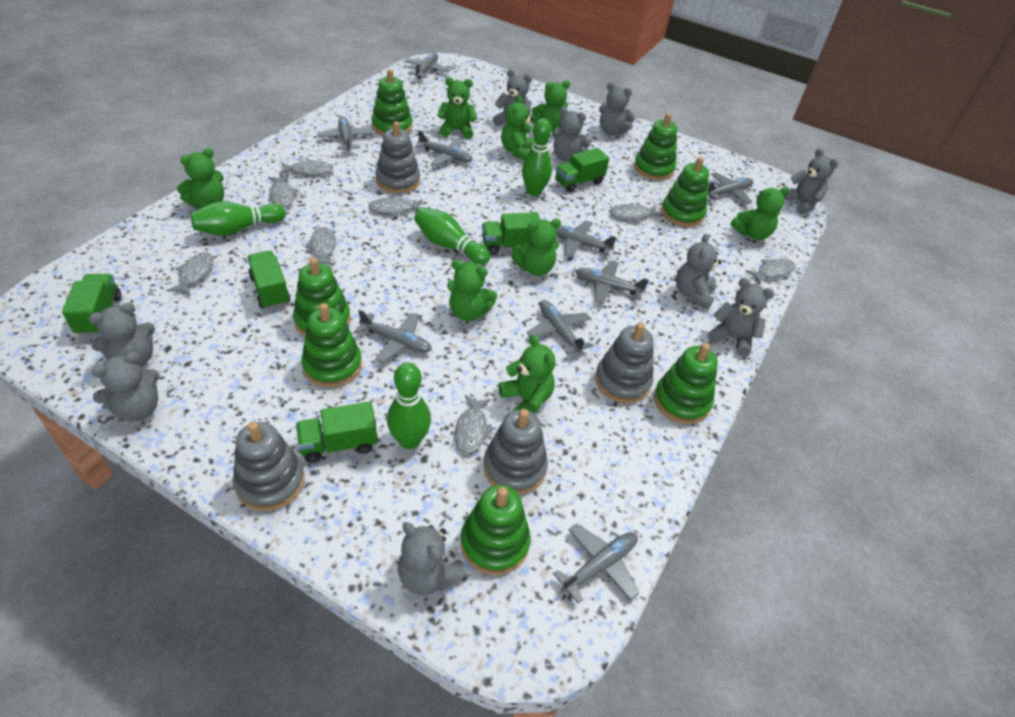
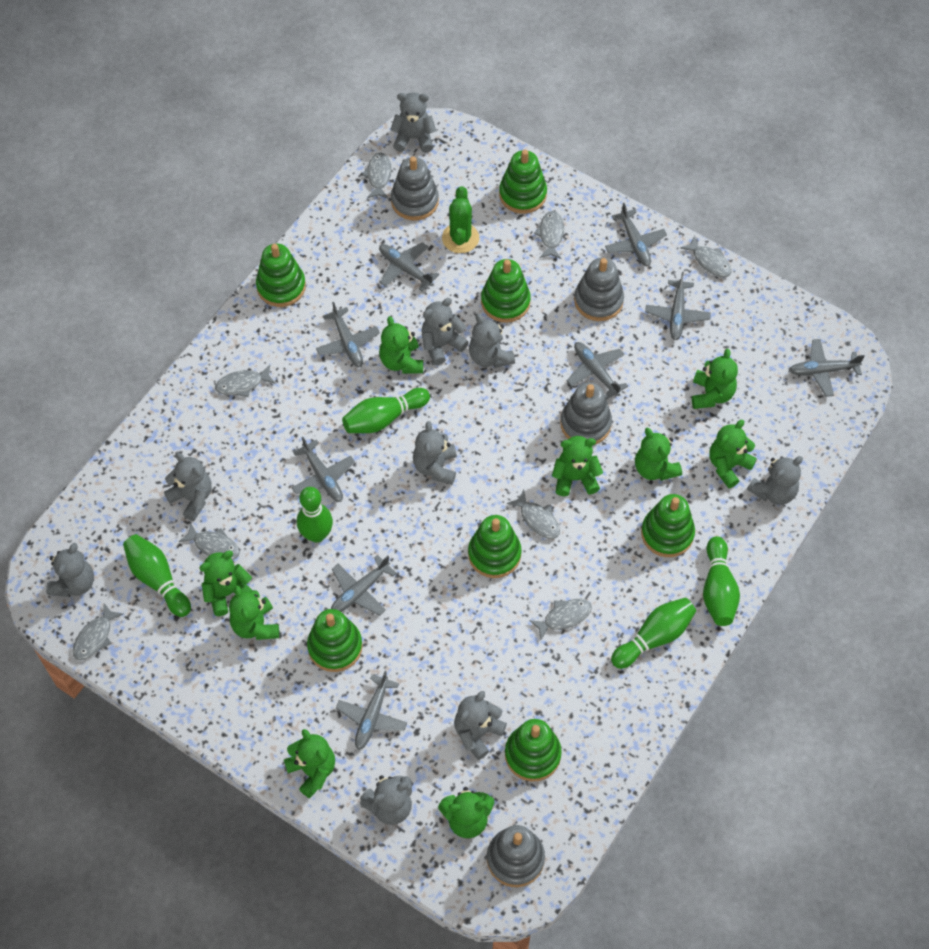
green bowling pin: 4 -> 5
green cactus: 0 -> 1
green teddy bear: 8 -> 9
green truck: 5 -> 0

